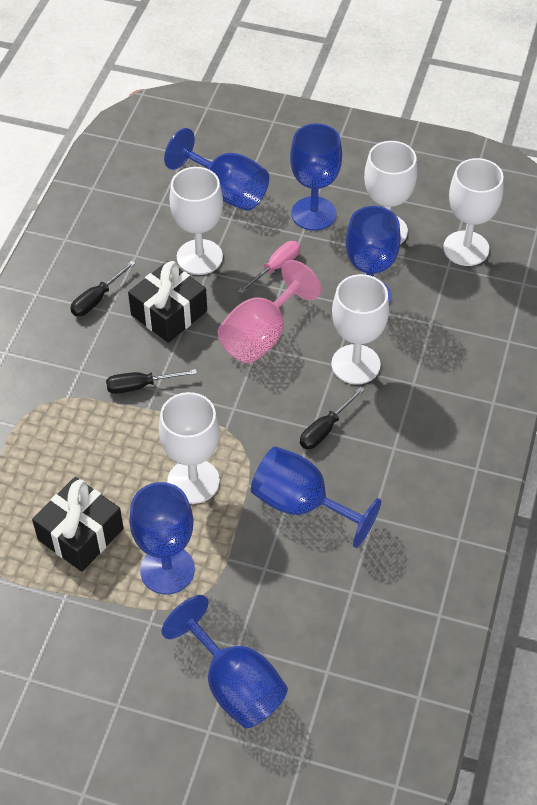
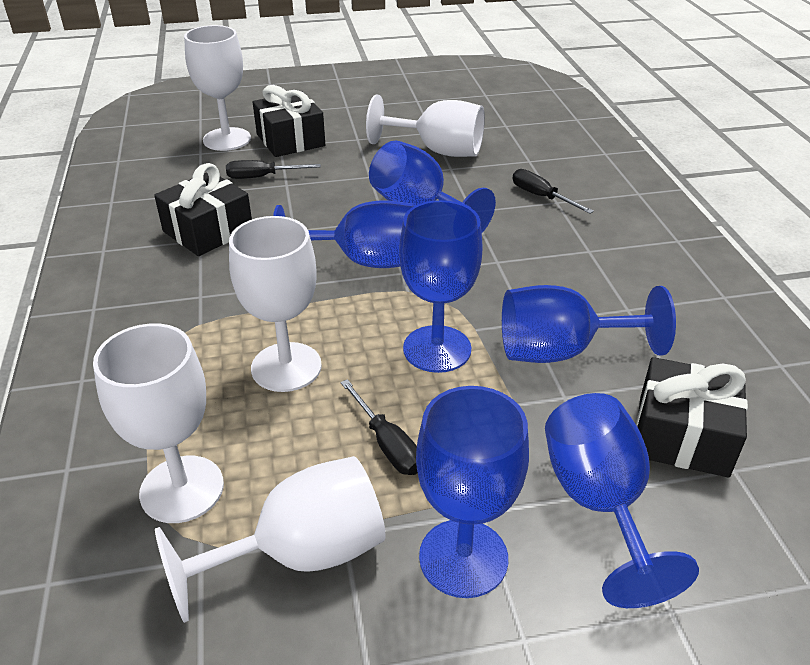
black gift: 2 -> 3
pink goblet: 1 -> 0
pink screwdriver: 1 -> 0

